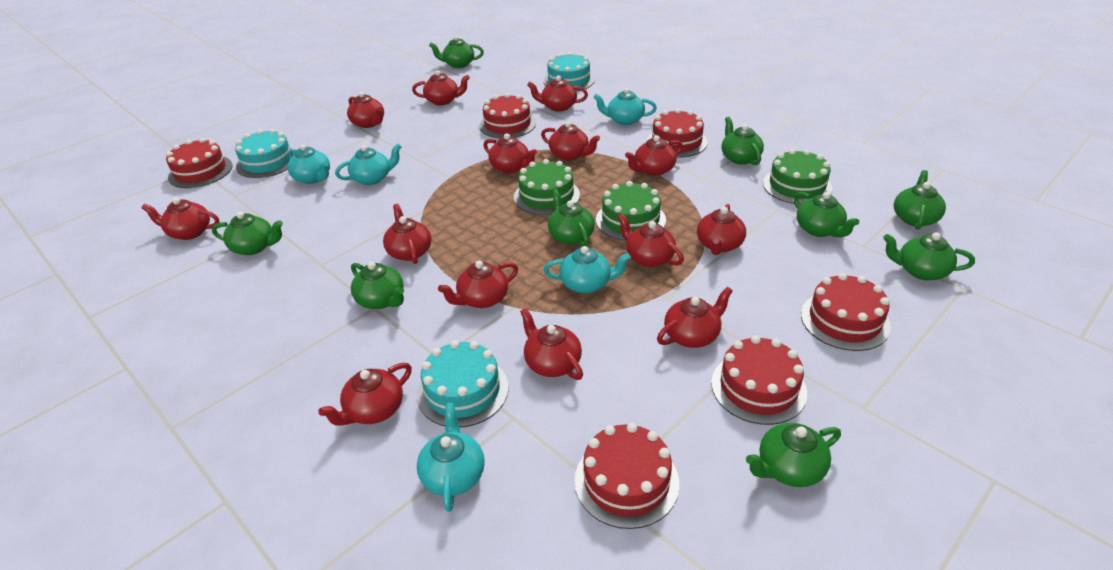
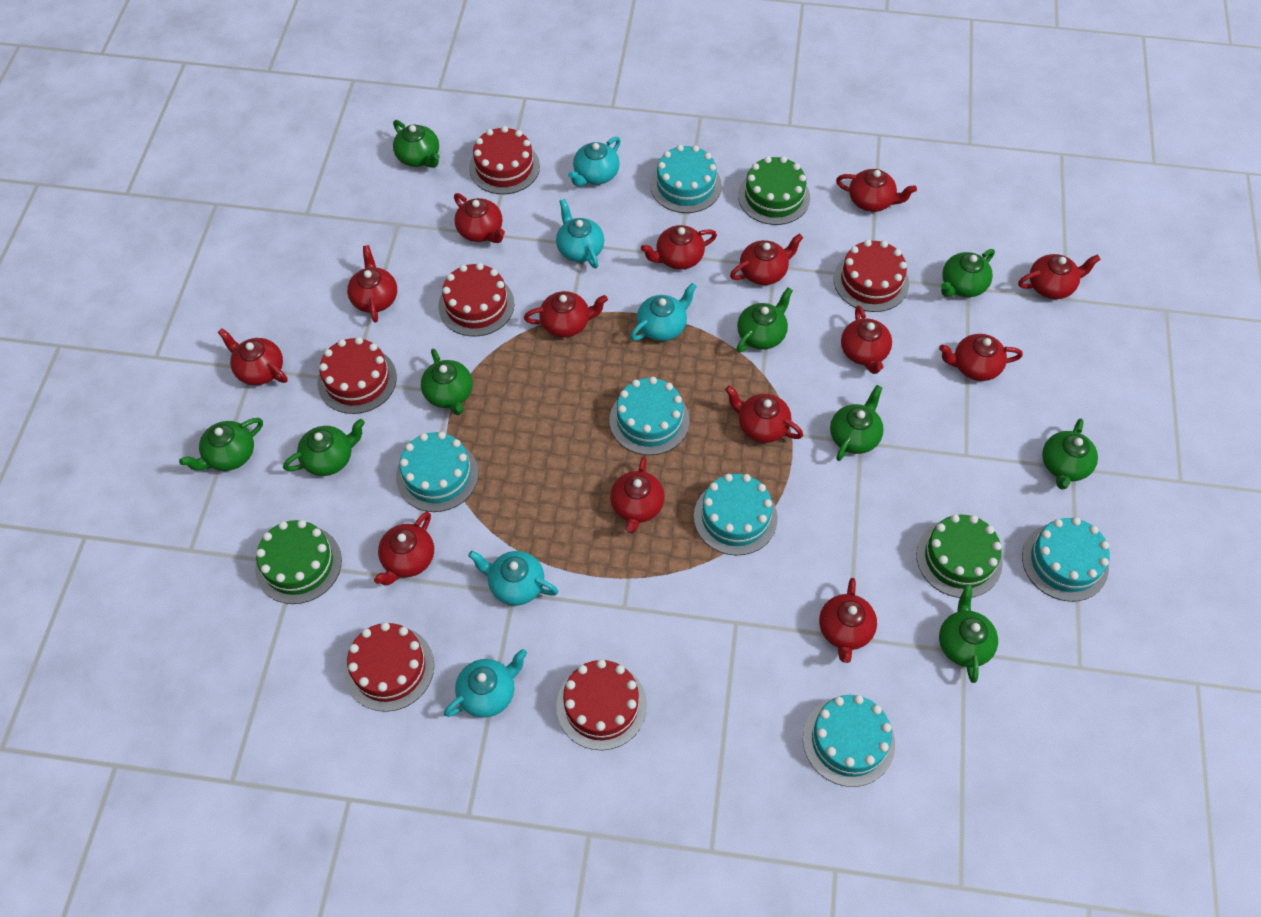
turquoise cake: 3 -> 6

